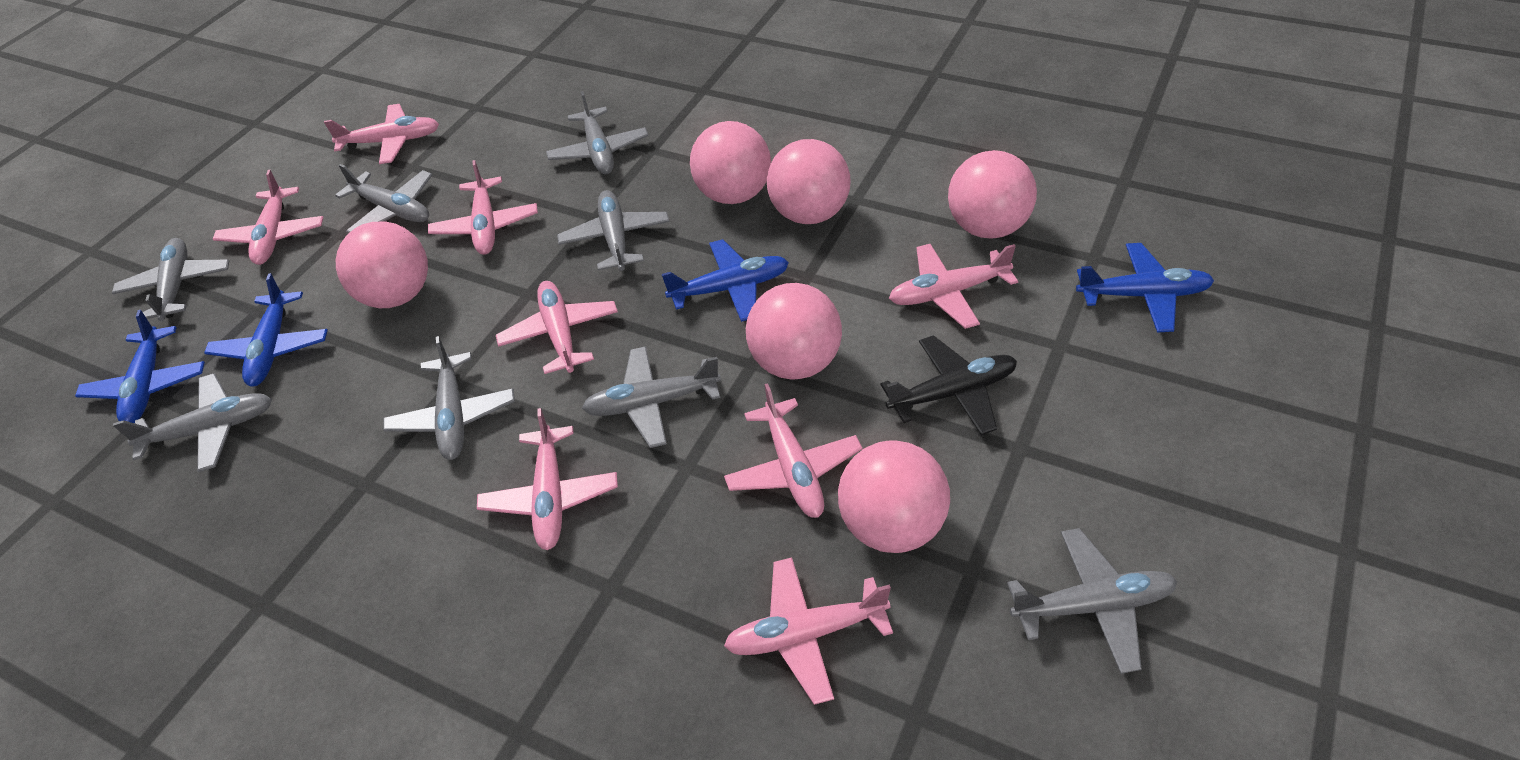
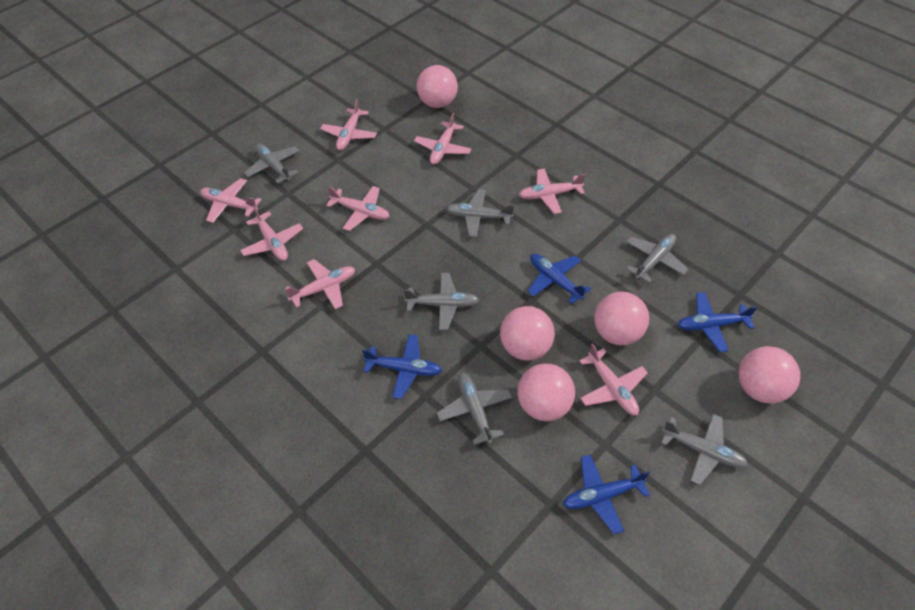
black plane: 1 -> 0
grey plane: 8 -> 6
pink ball: 6 -> 5

